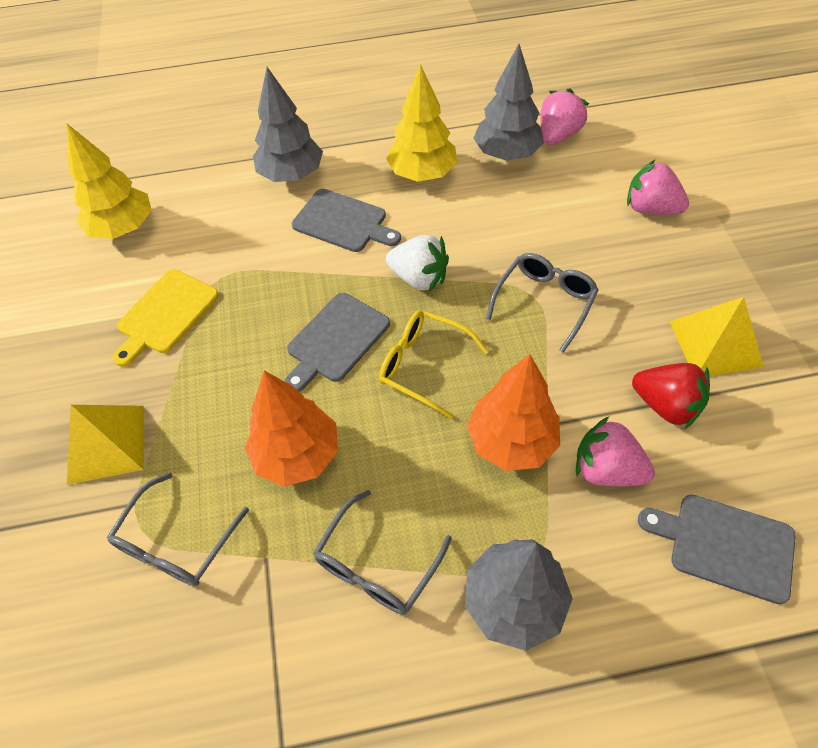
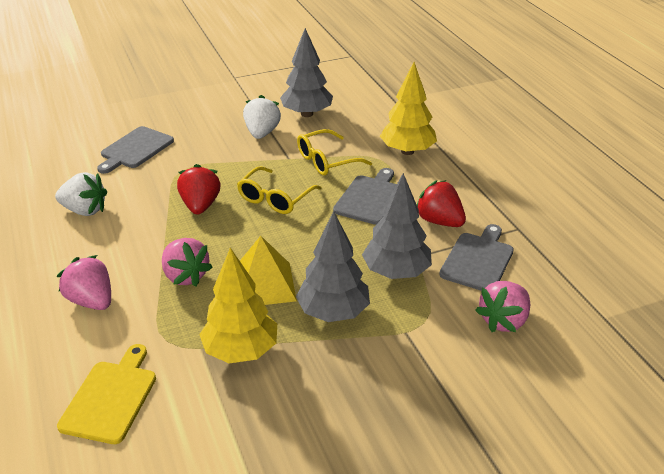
grey glasses: 3 -> 0
orange tree: 2 -> 0
red strawberry: 1 -> 2
white strawberry: 1 -> 2
yellow glasses: 1 -> 2
yellow pyramid: 2 -> 1

